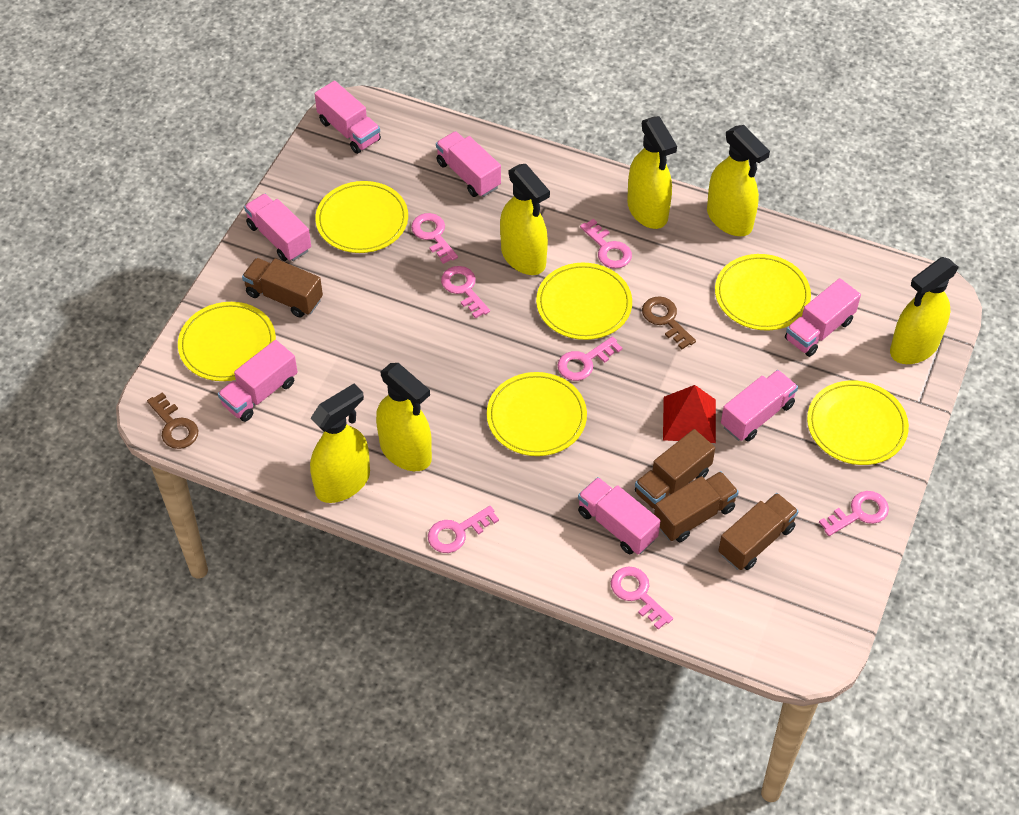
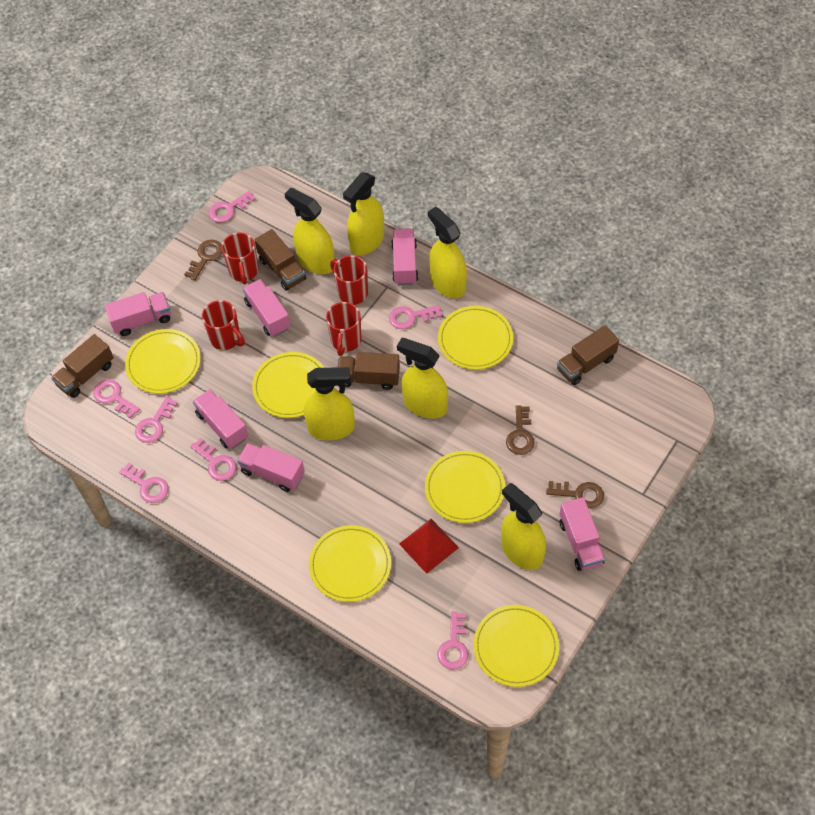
brown key: 2 -> 3
pink truck: 7 -> 6
red mug: 0 -> 4

